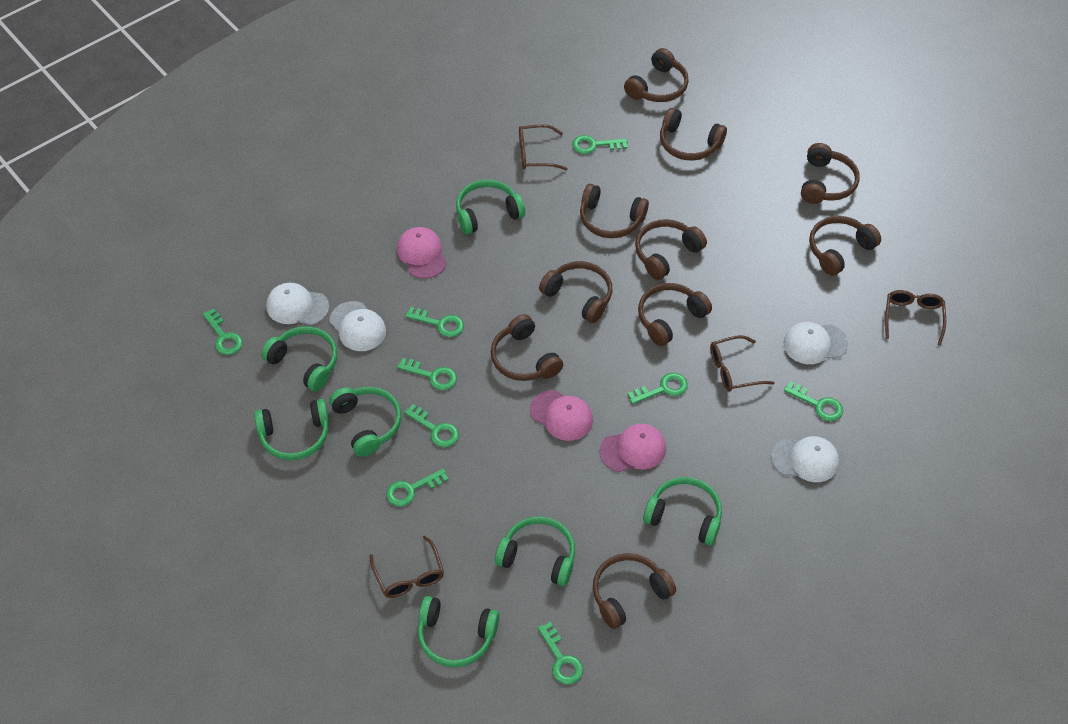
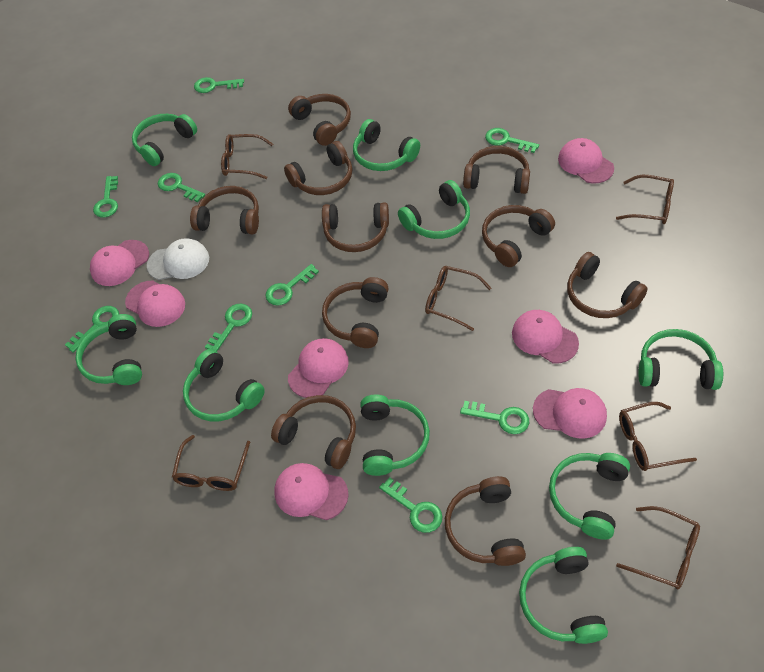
brown glasses: 4 -> 6
green headphones: 7 -> 9
pink cap: 3 -> 7
white cap: 4 -> 1

